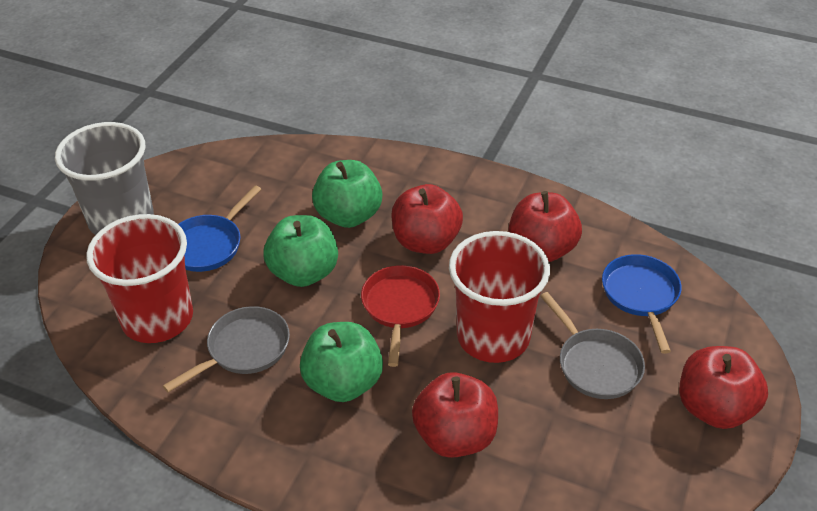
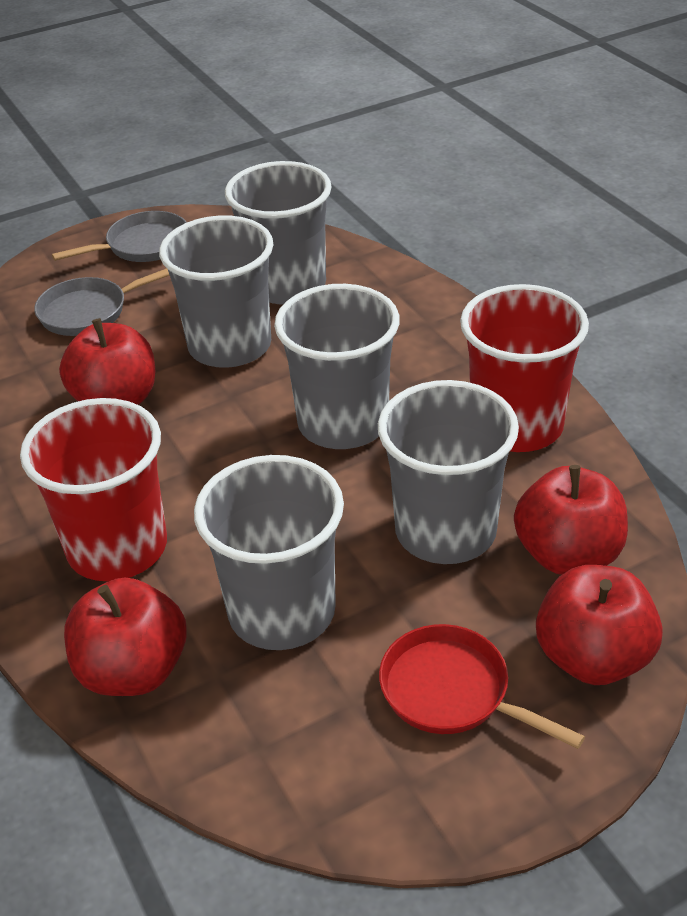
blue pan: 2 -> 0
green apple: 3 -> 0
grey cup: 1 -> 5

